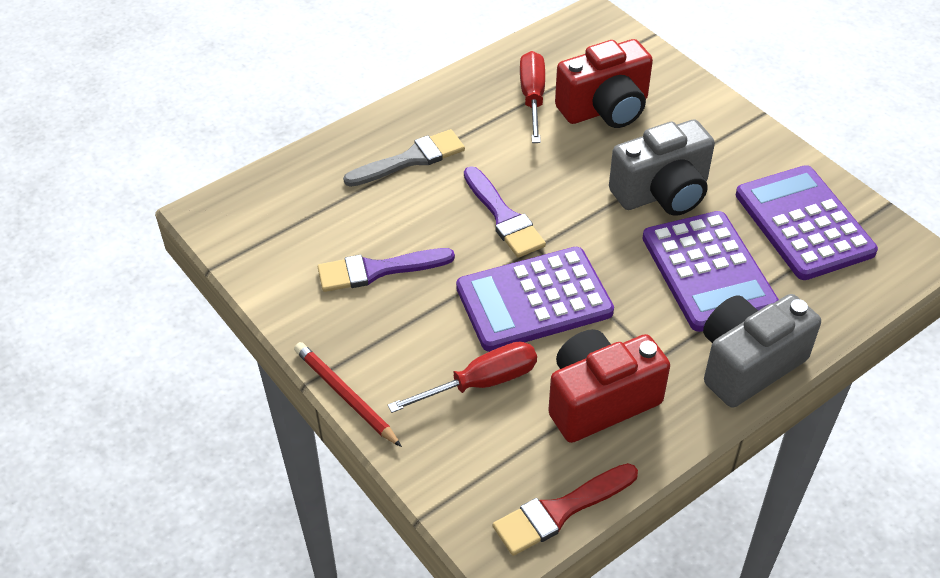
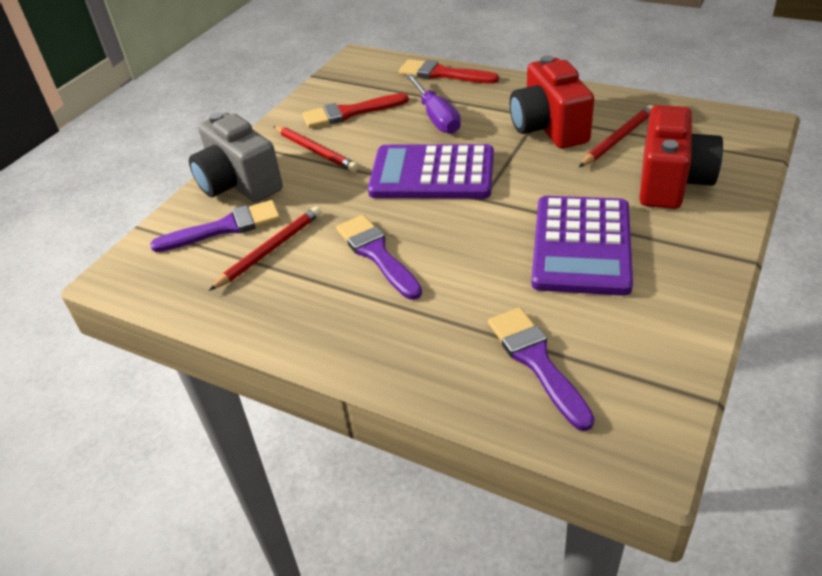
grey brush: 1 -> 0
grey camera: 2 -> 1
purple brush: 2 -> 3
purple calculator: 3 -> 2
purple screwdriver: 0 -> 1
red brush: 1 -> 2
red pencil: 1 -> 3
red screwdriver: 2 -> 0

